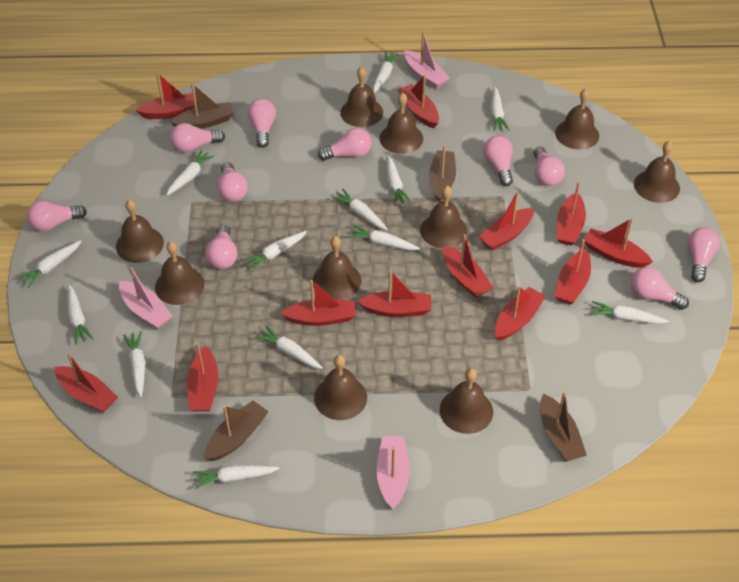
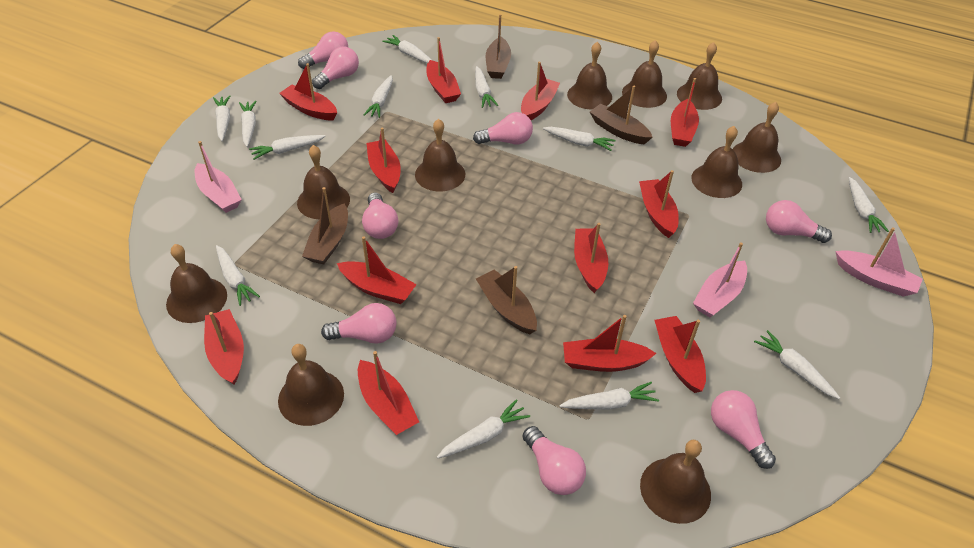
pink light bulb: 10 -> 8
white carrot: 13 -> 12

